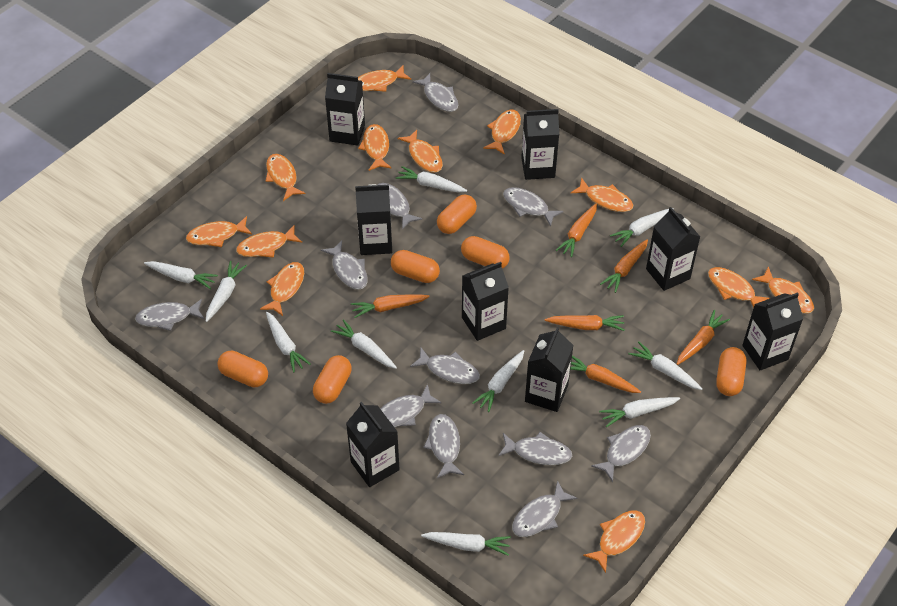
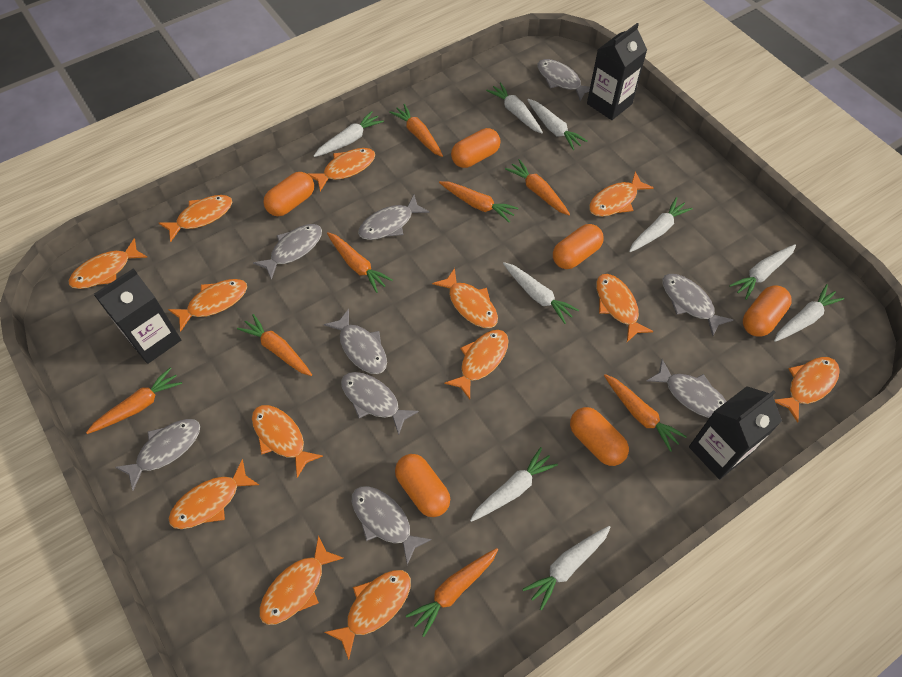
black carton: 8 -> 3
grey fish: 11 -> 9
orange carrot: 6 -> 8
orange fish: 12 -> 13
white carrot: 10 -> 9

